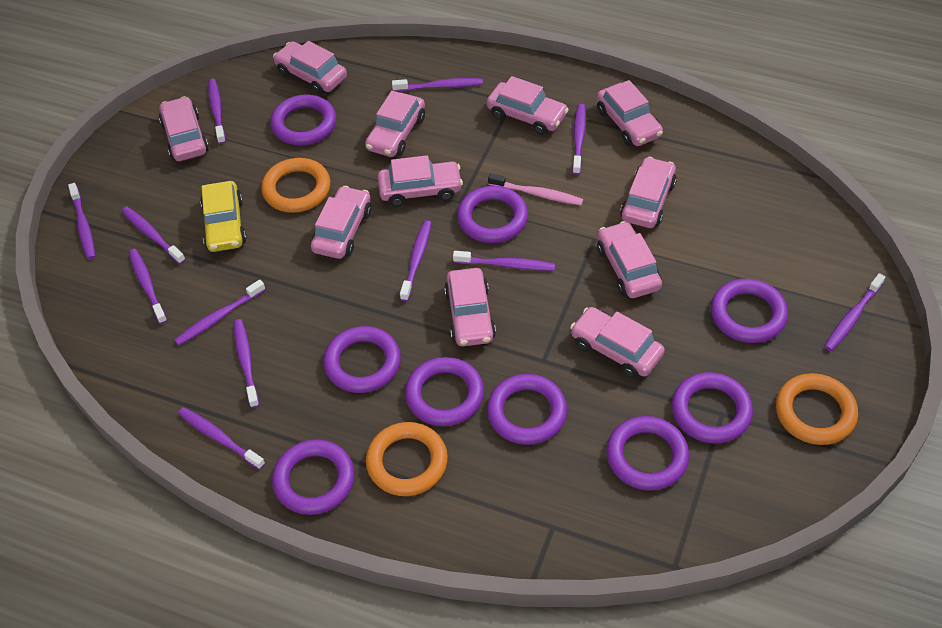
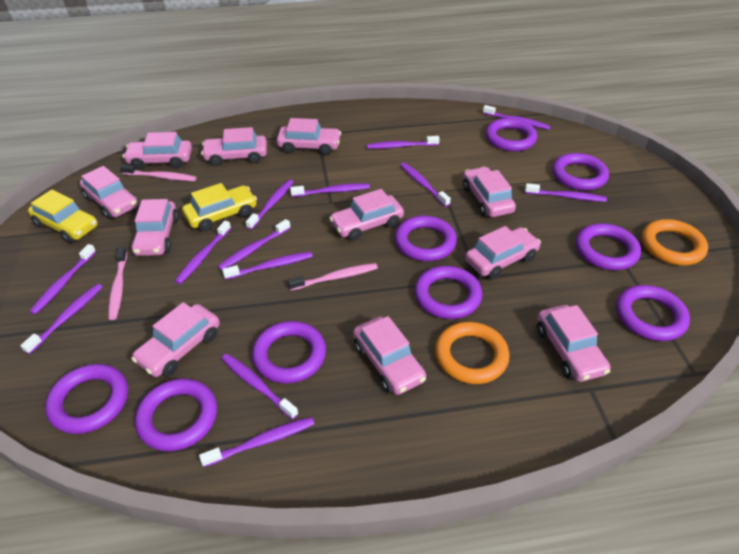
orange ring: 3 -> 2
pink toothbrush: 1 -> 3
purple toothbrush: 12 -> 13
yellow car: 1 -> 2

